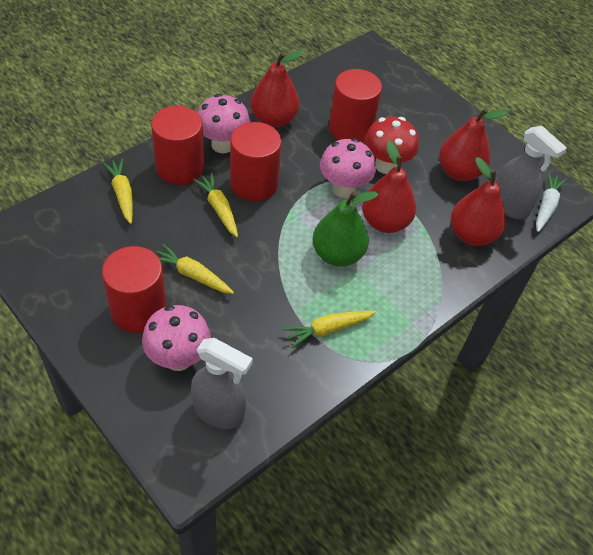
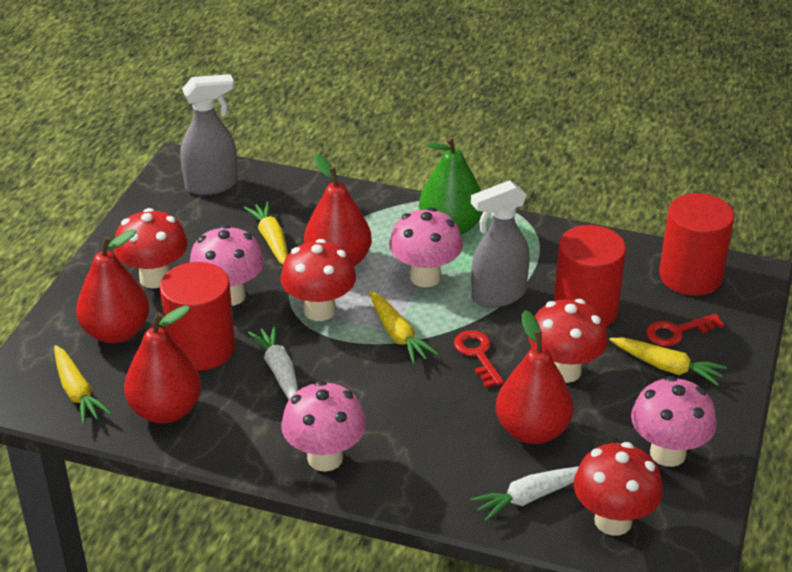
pink mushroom: 3 -> 4
red cylinder: 4 -> 3
red key: 0 -> 2
red mushroom: 1 -> 4
white carrot: 1 -> 2

